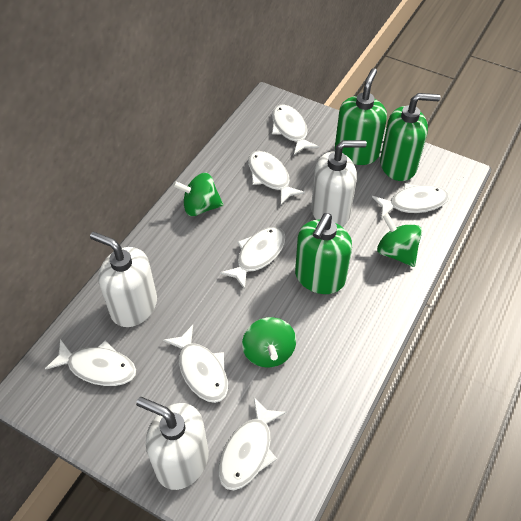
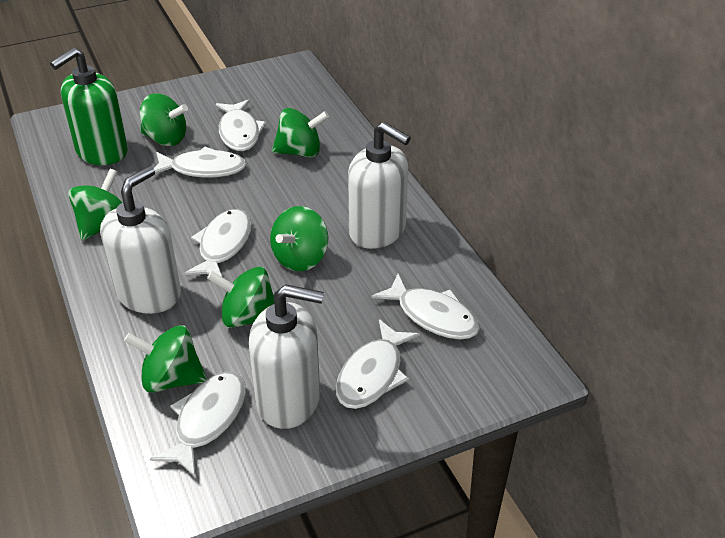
green soap dispenser: 3 -> 1
green spinning top: 3 -> 6
white fish: 7 -> 6

